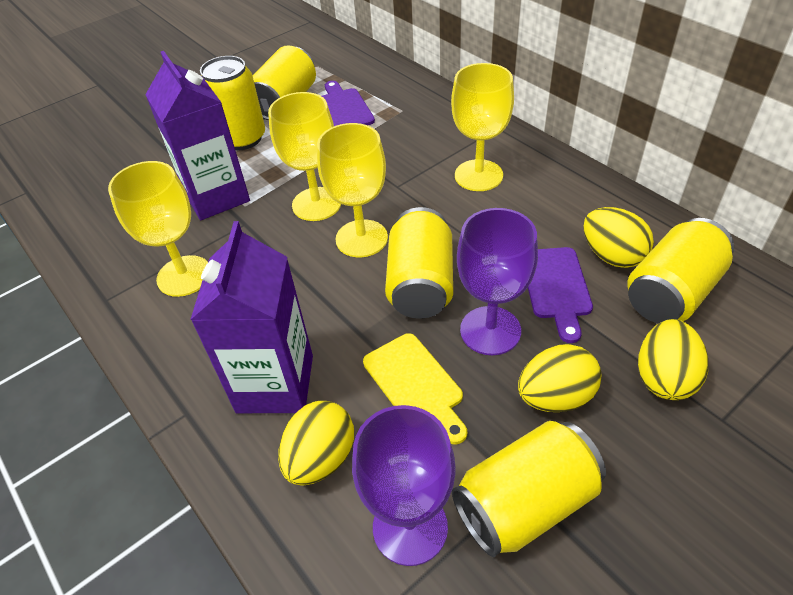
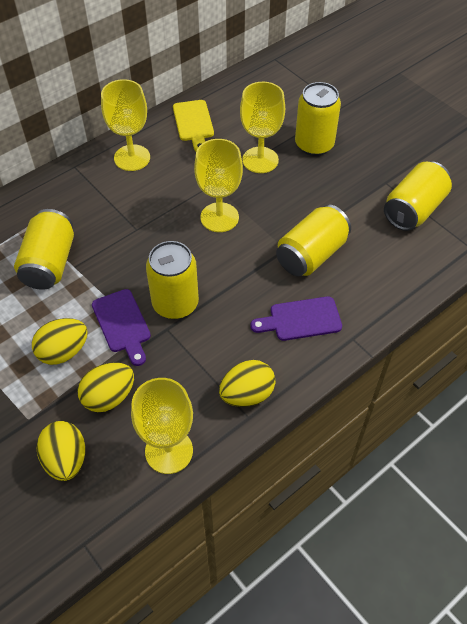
purple carton: 2 -> 0
purple goblet: 2 -> 0

